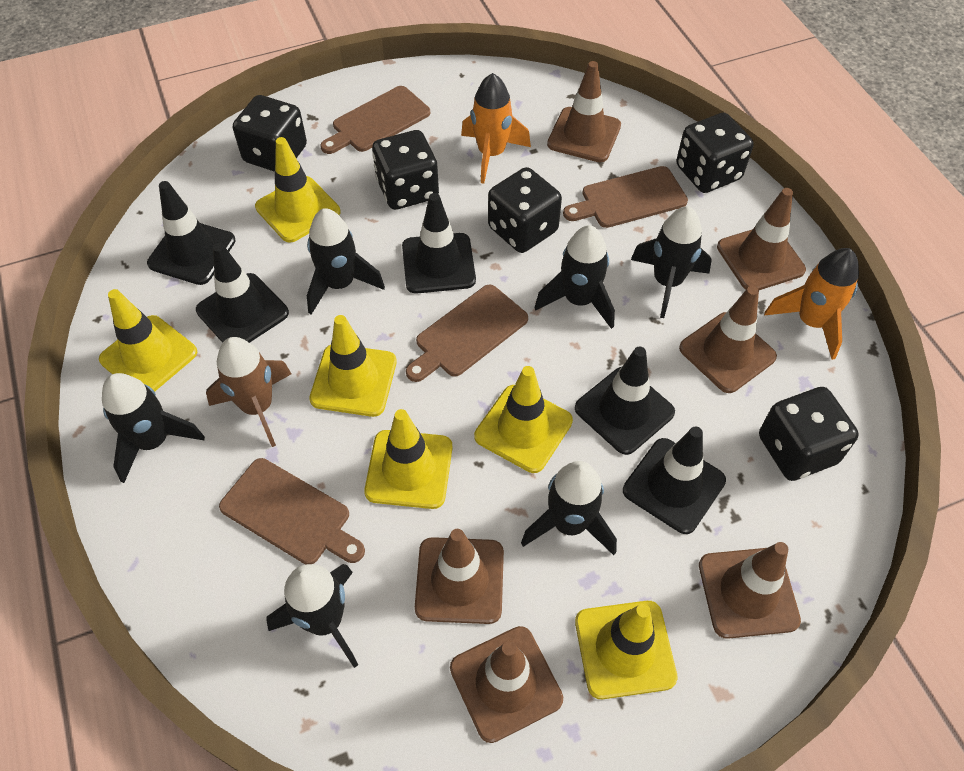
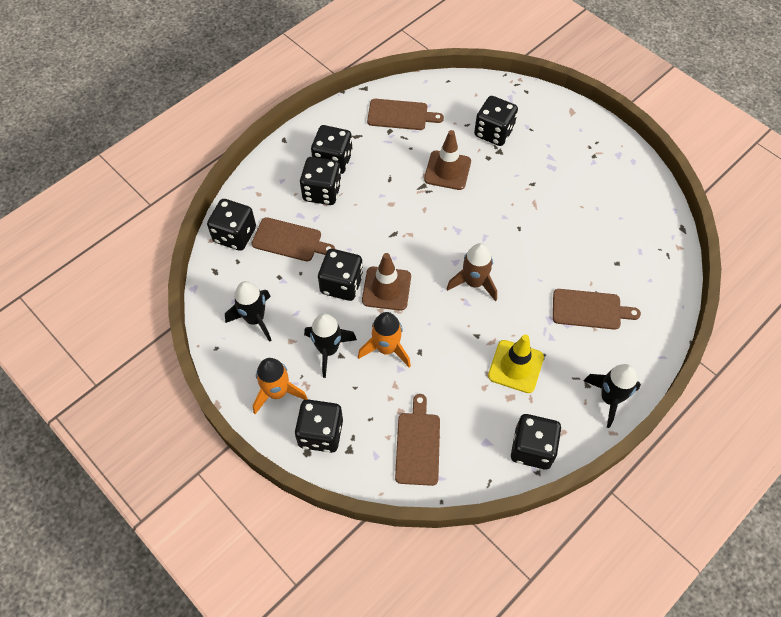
black dice: 5 -> 7
black rocket: 6 -> 3
black traffic cone: 5 -> 0
brown traffic cone: 6 -> 2
yellow traffic cone: 6 -> 1

